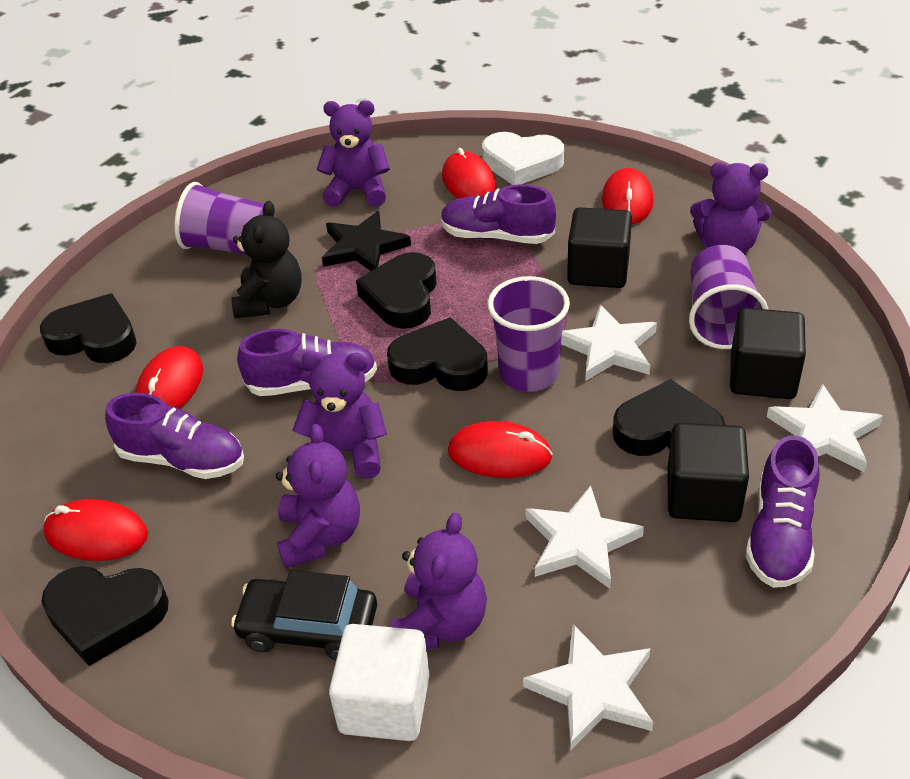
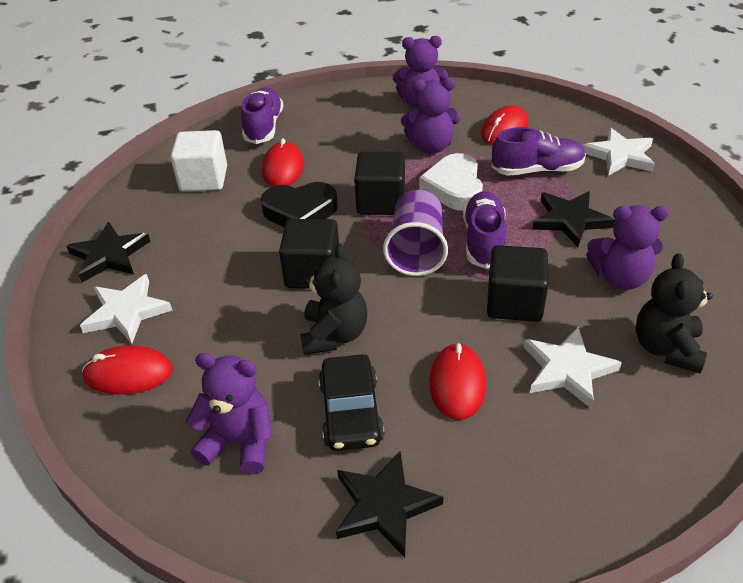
black heart: 5 -> 1
black star: 1 -> 3
black teddy bear: 1 -> 2
purple cup: 3 -> 1
purple shoe: 4 -> 3
purple teddy bear: 5 -> 4
red mouse: 5 -> 4
white star: 4 -> 3

